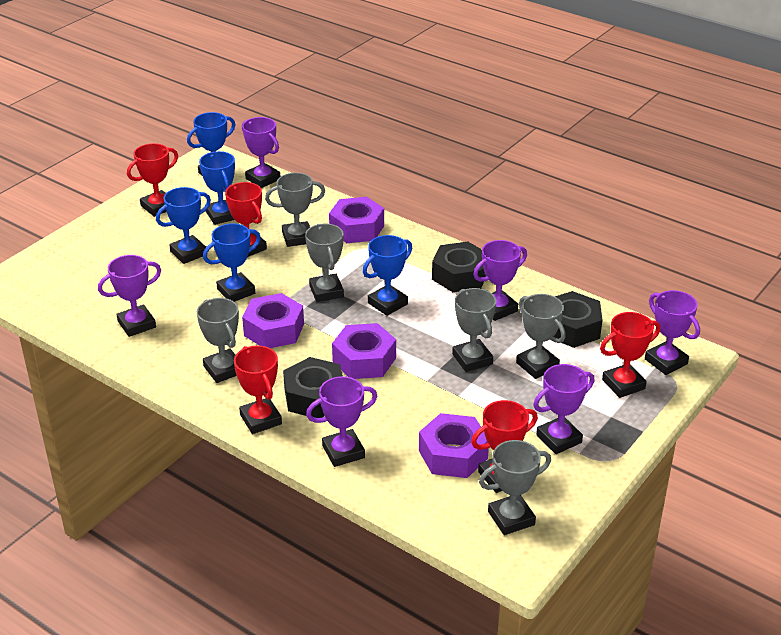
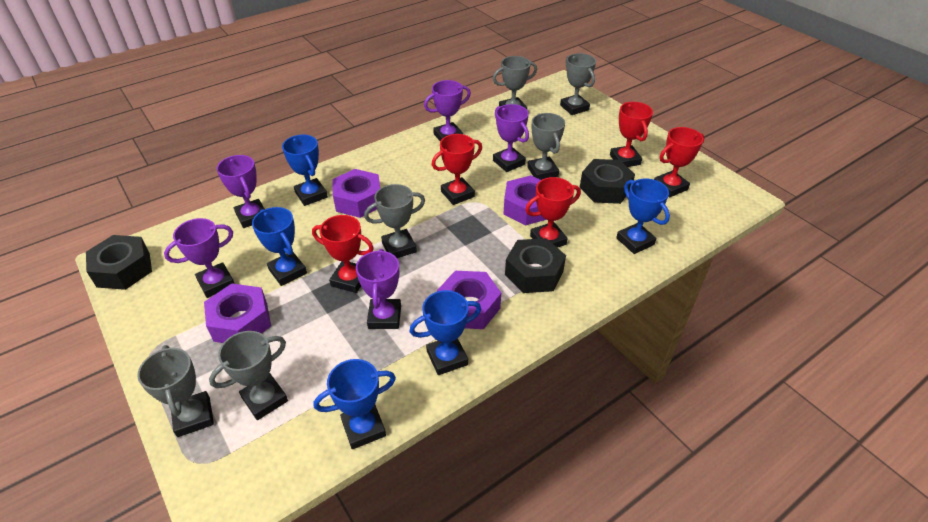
purple trophy: 6 -> 5

